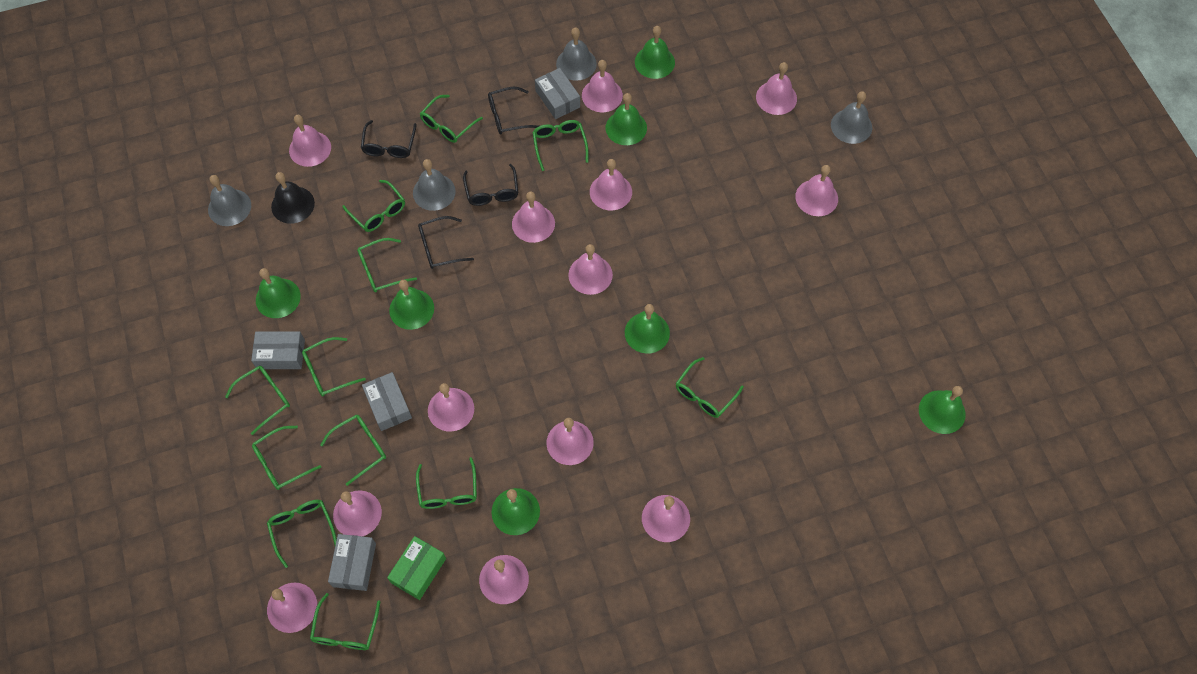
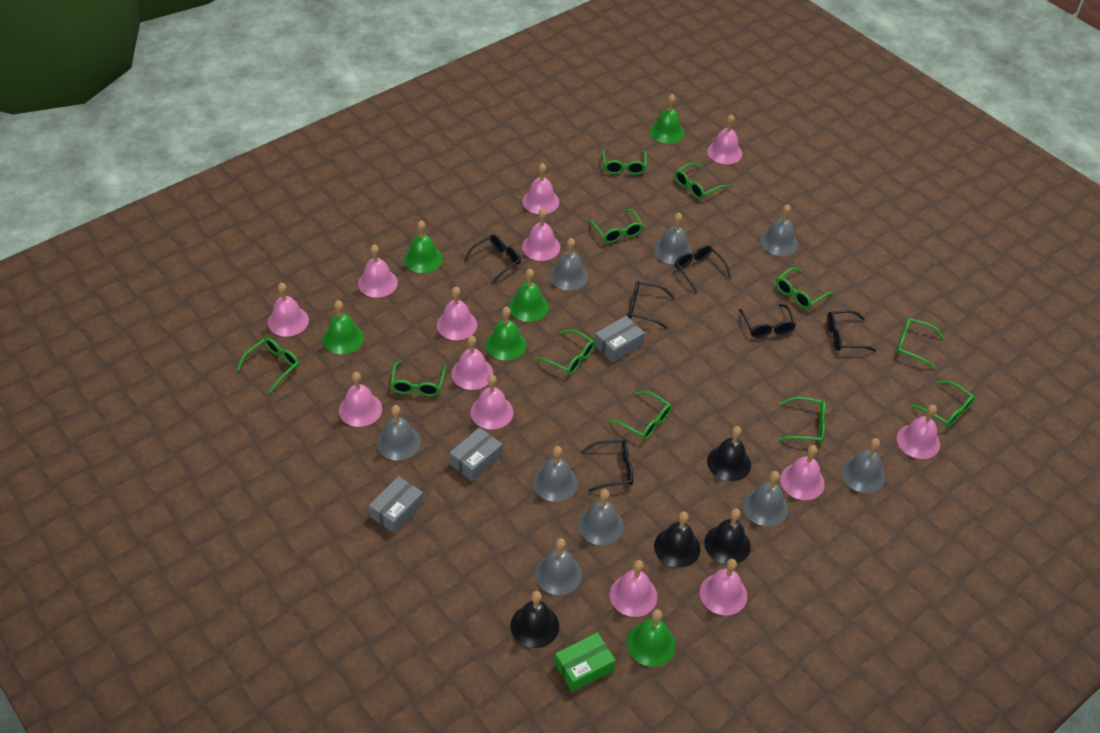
black bell: 1 -> 4
black glasses: 4 -> 6
green bell: 7 -> 6
green glasses: 12 -> 11
grey bell: 4 -> 9
grey box: 4 -> 3

